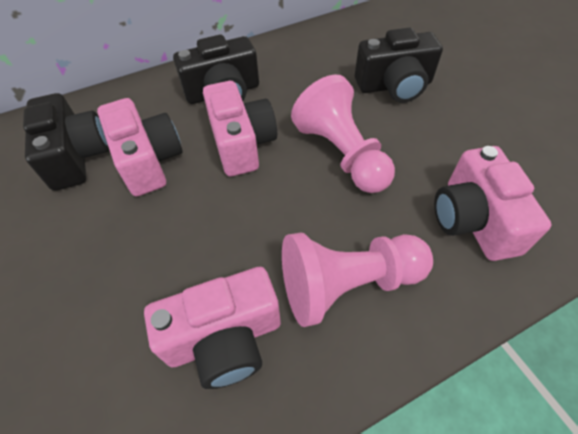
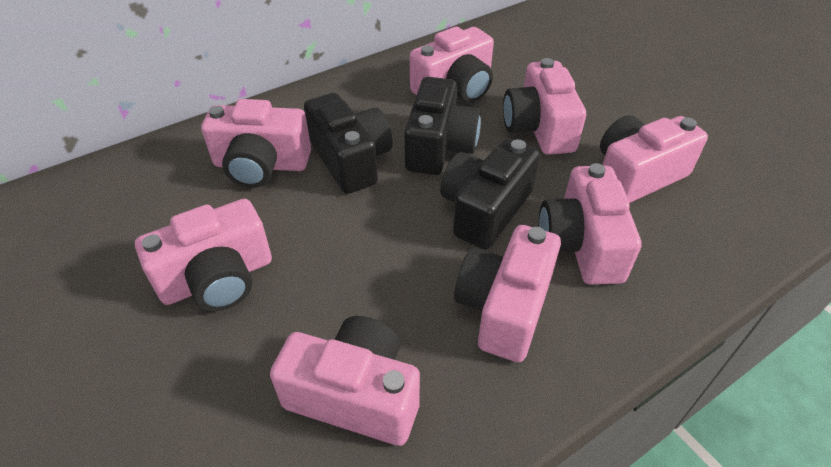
pink camera: 4 -> 8
pink pawn: 2 -> 0

